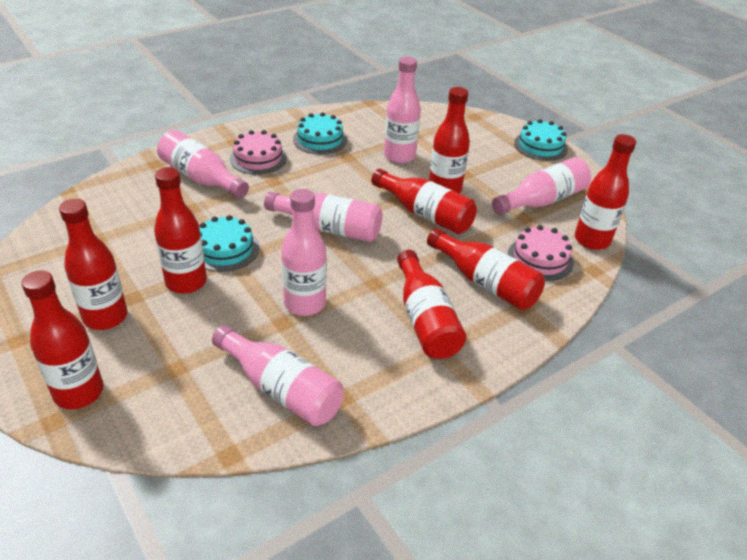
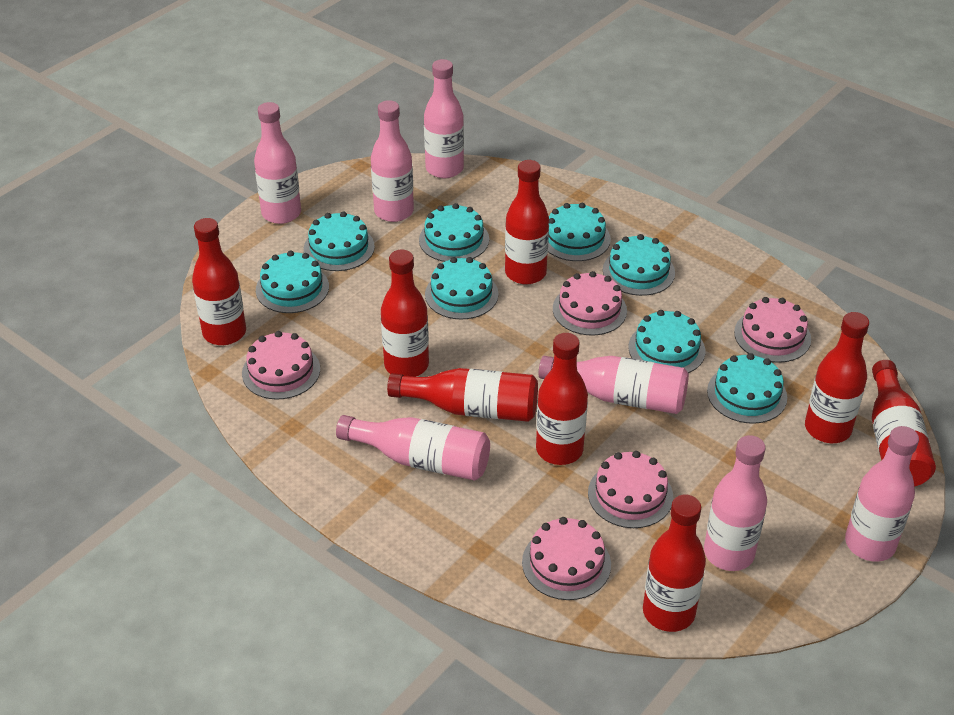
pink bottle: 6 -> 7
pink cake: 2 -> 5
turquoise cake: 3 -> 8

